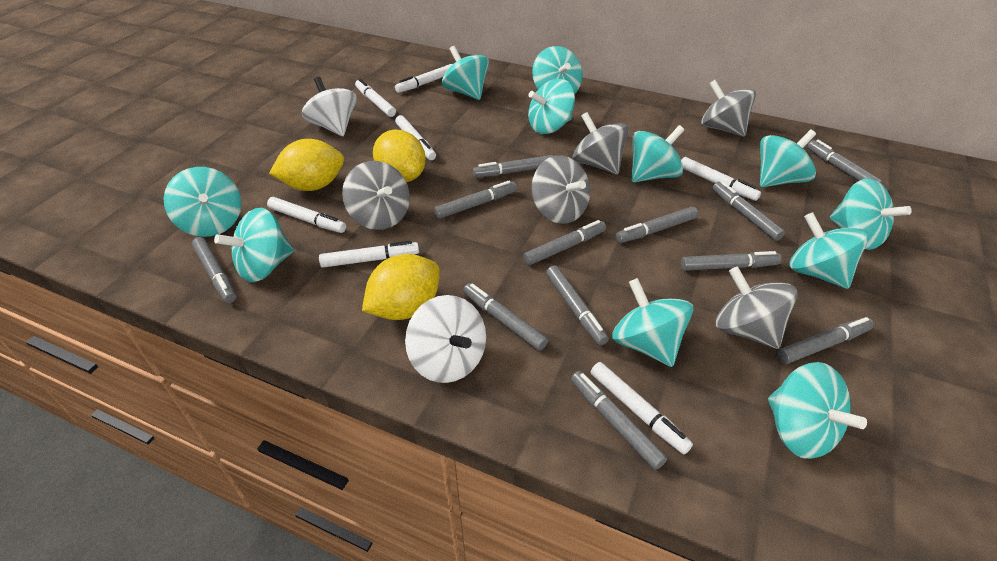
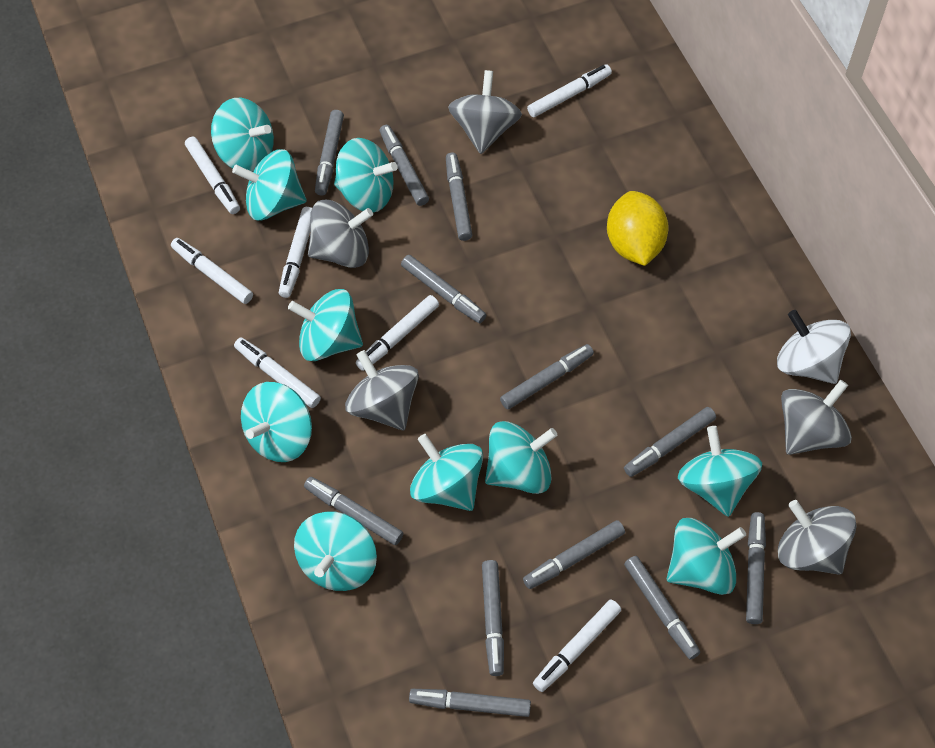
turquoise spinning top: 11 -> 10
white spinning top: 2 -> 1
yellow lemon: 3 -> 1

